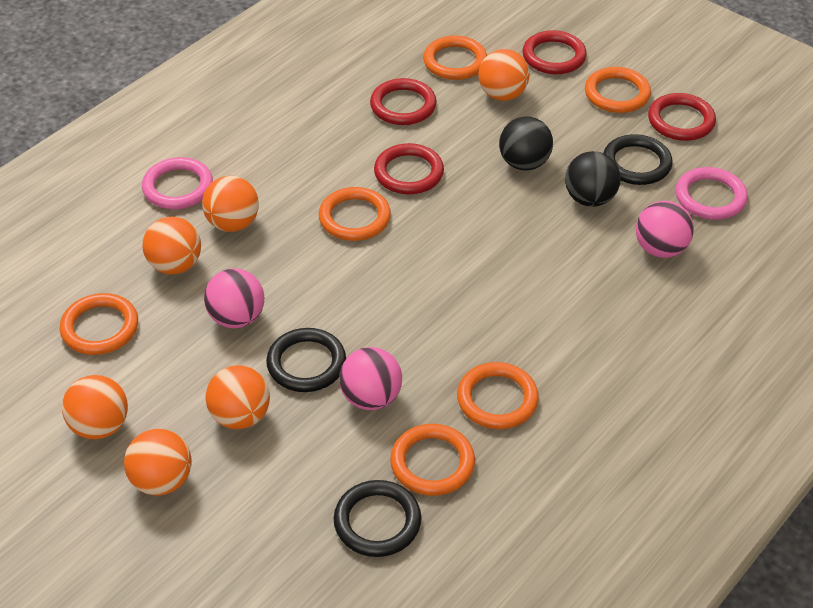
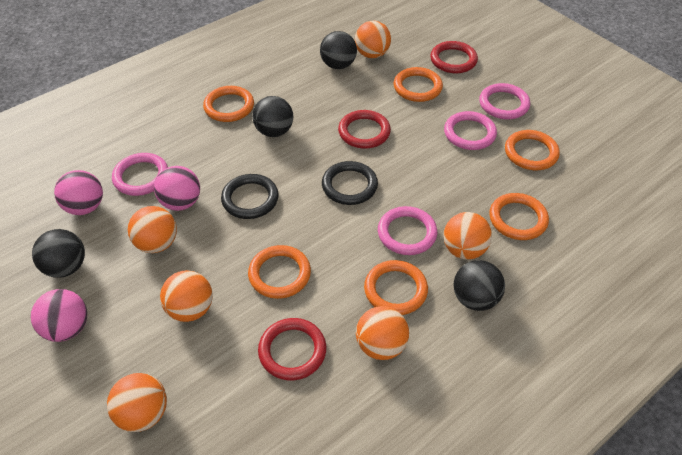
black ball: 2 -> 4
black ring: 3 -> 2
pink ring: 2 -> 4
red ring: 4 -> 3

